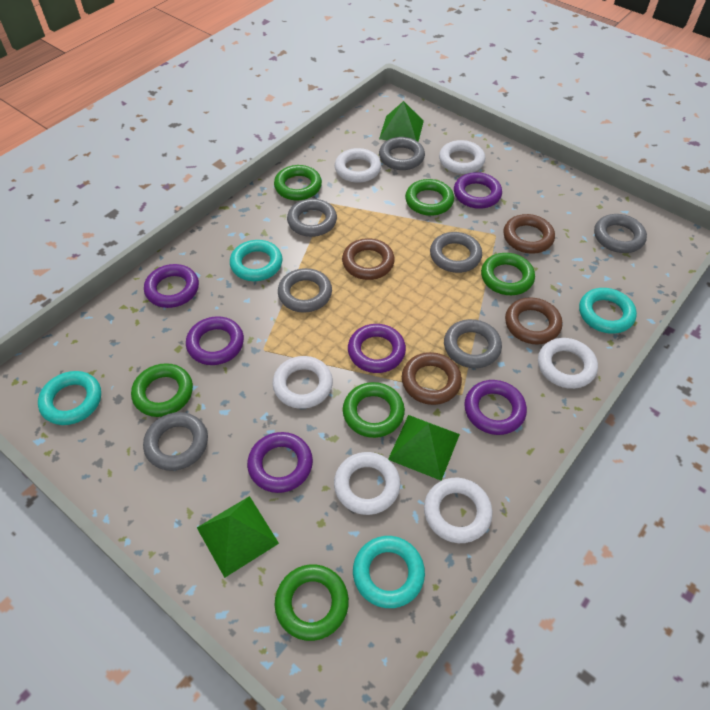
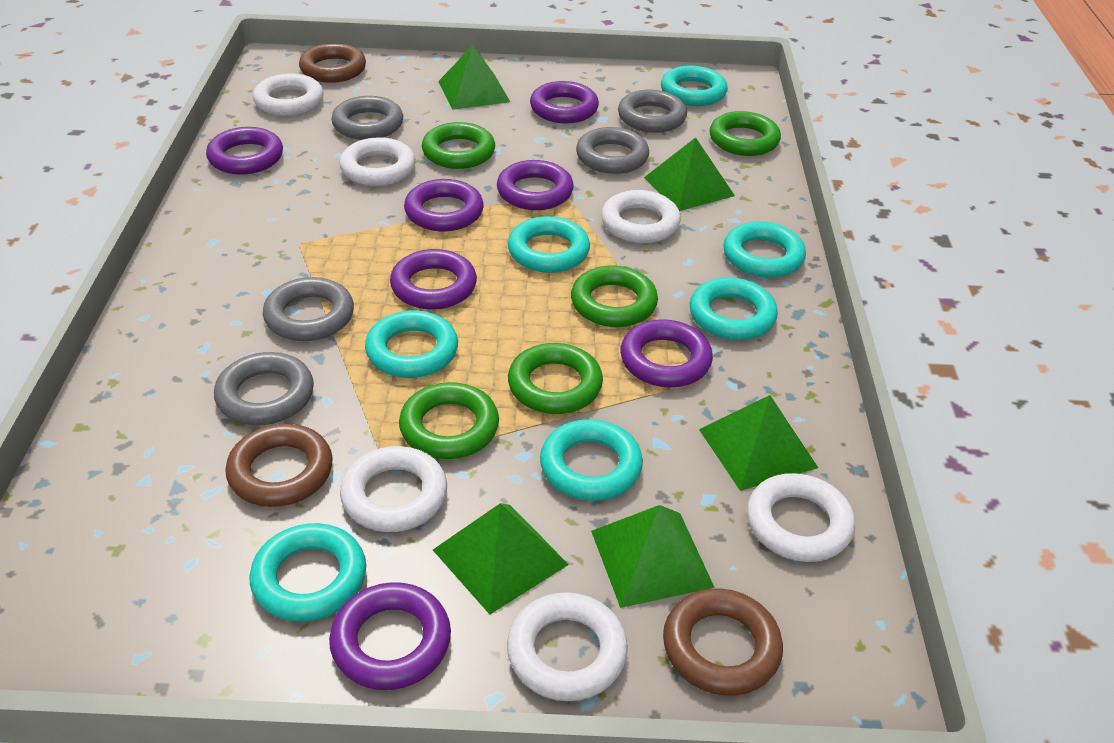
brown ring: 4 -> 3
green pyramid: 3 -> 5
green ring: 6 -> 5
grey ring: 7 -> 5
purple ring: 6 -> 7
turquoise ring: 4 -> 7

